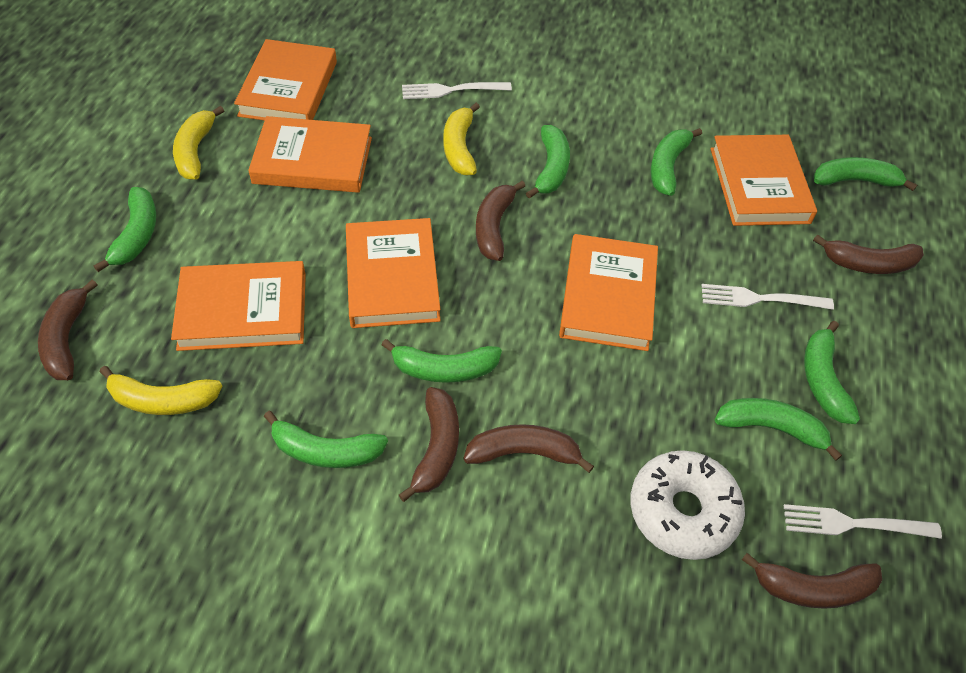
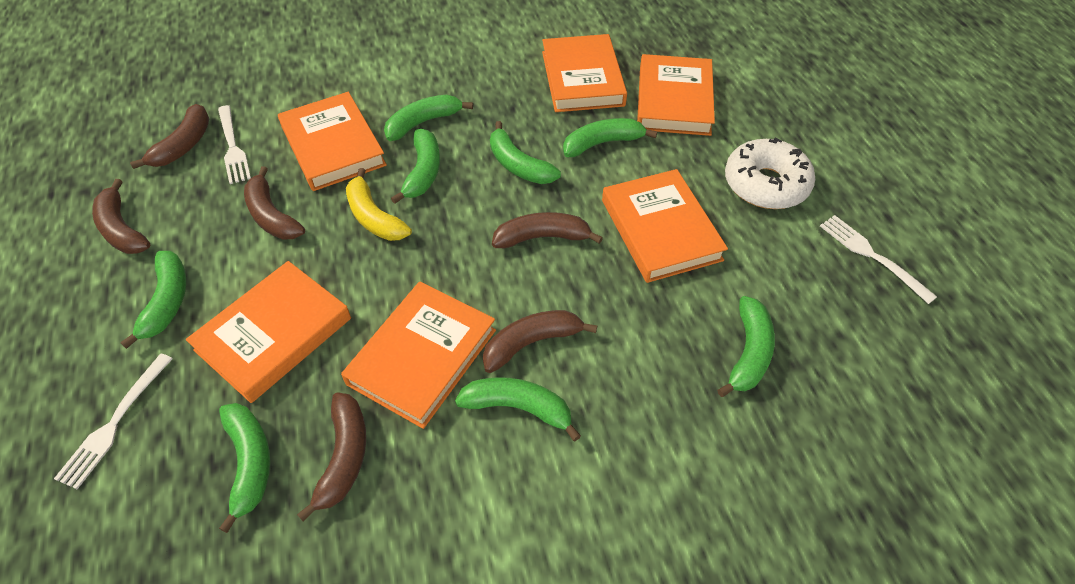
yellow banana: 3 -> 1

